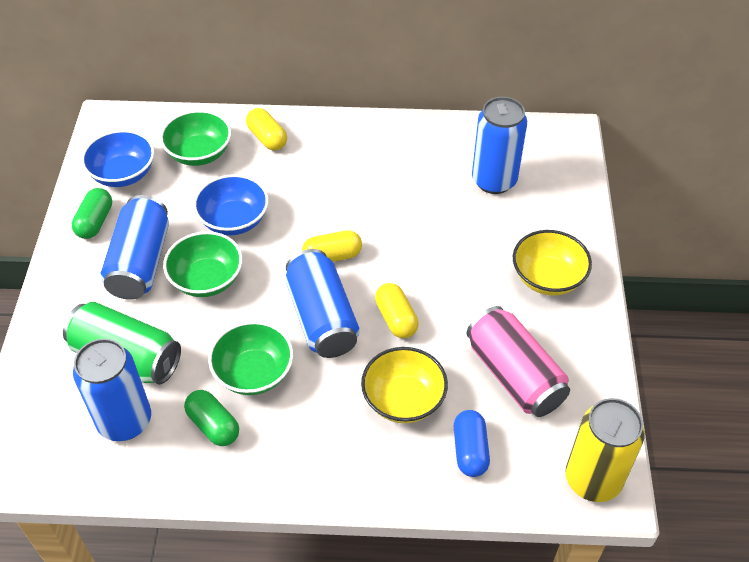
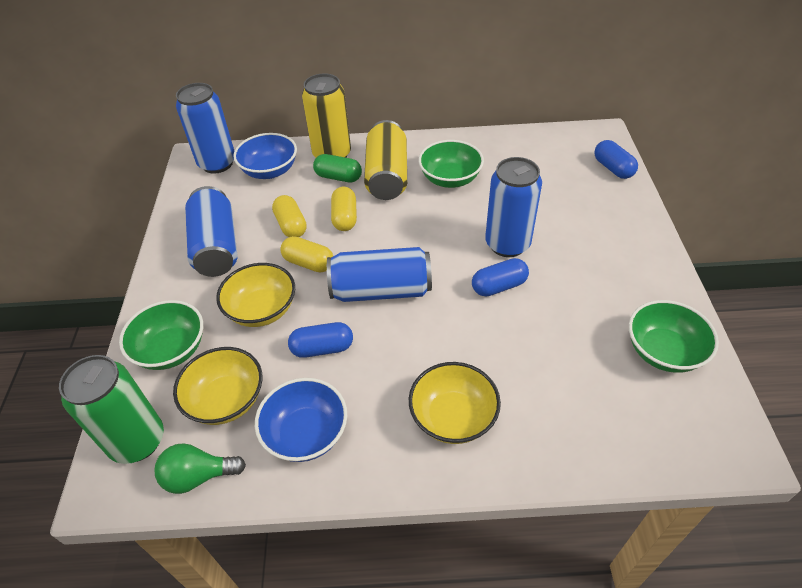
blue capsule: 1 -> 3
green capsule: 2 -> 1
green light bulb: 0 -> 1
pink can: 1 -> 0
yellow bowl: 2 -> 3
yellow can: 1 -> 2

